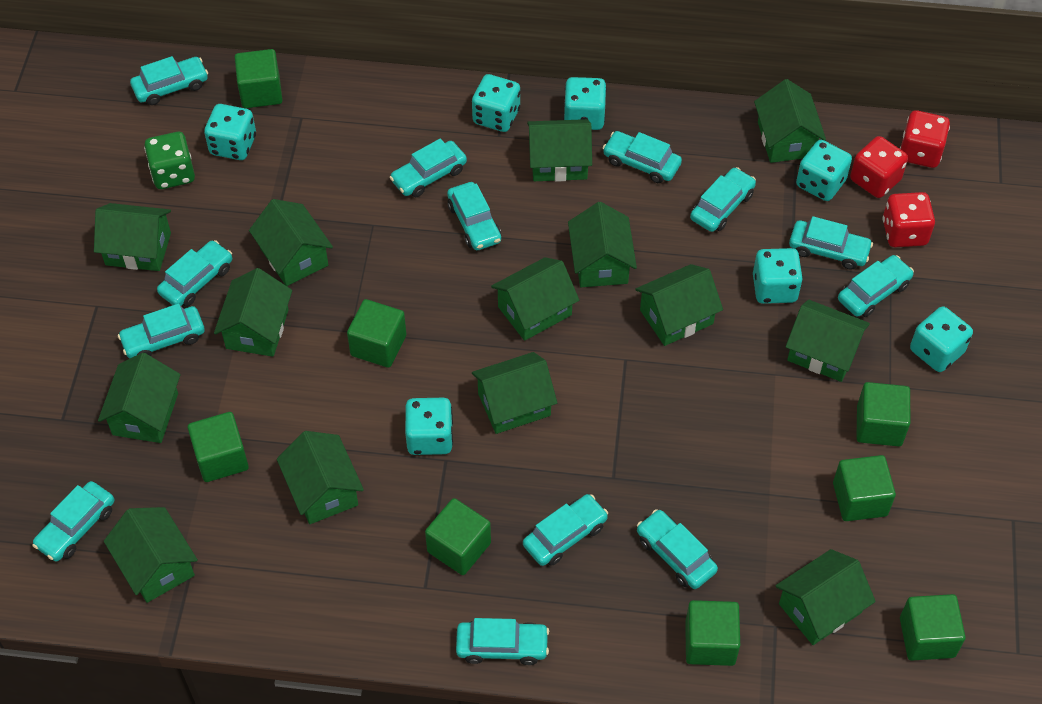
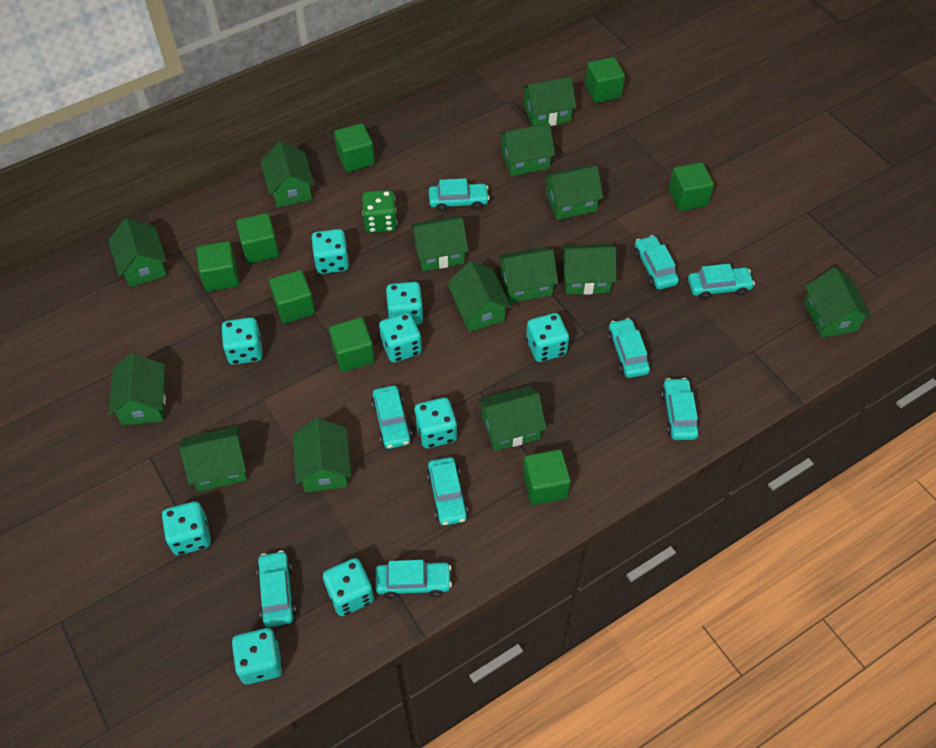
red dice: 3 -> 0
turquoise car: 13 -> 9
turquoise dice: 7 -> 9

